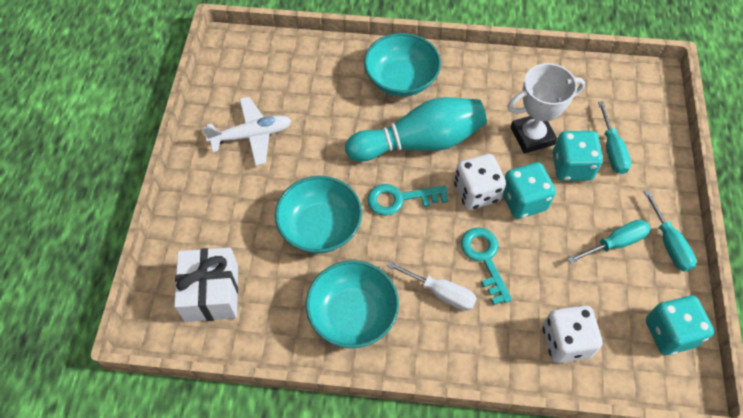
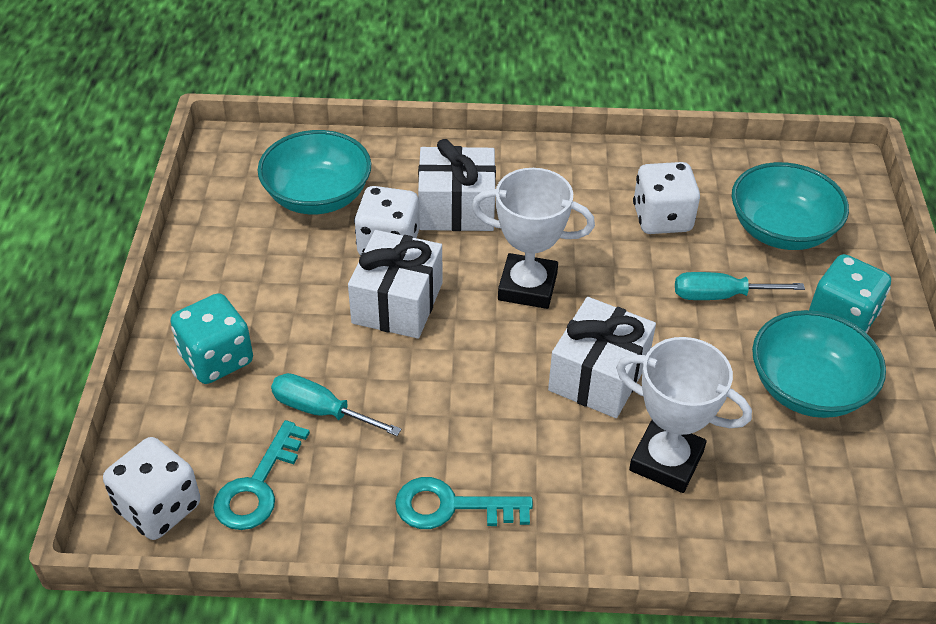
turquoise bowling pin: 1 -> 0
turquoise dice: 3 -> 2
turquoise screwdriver: 3 -> 2
white dice: 2 -> 3
white gift: 1 -> 3
white plane: 1 -> 0
white screwdriver: 1 -> 0
white trophy: 1 -> 2

